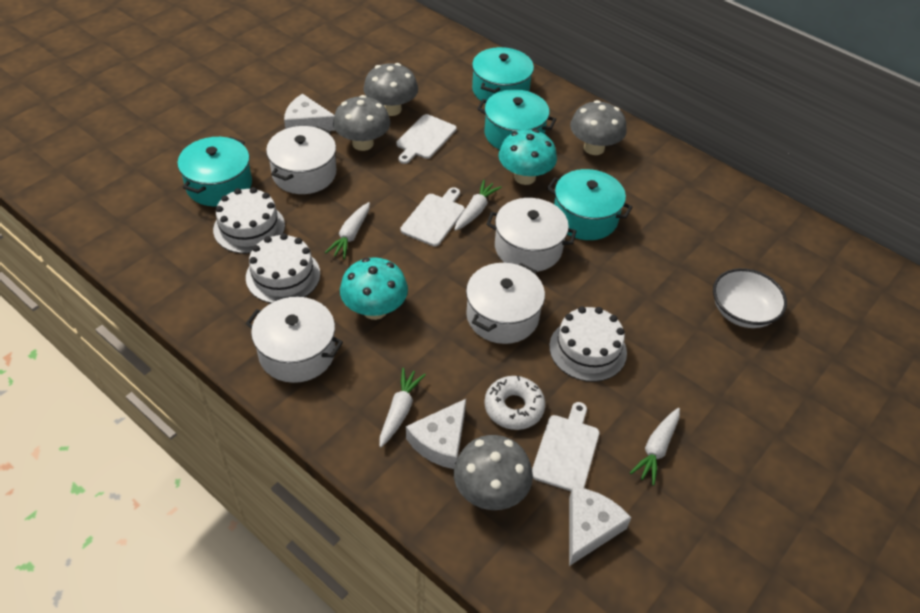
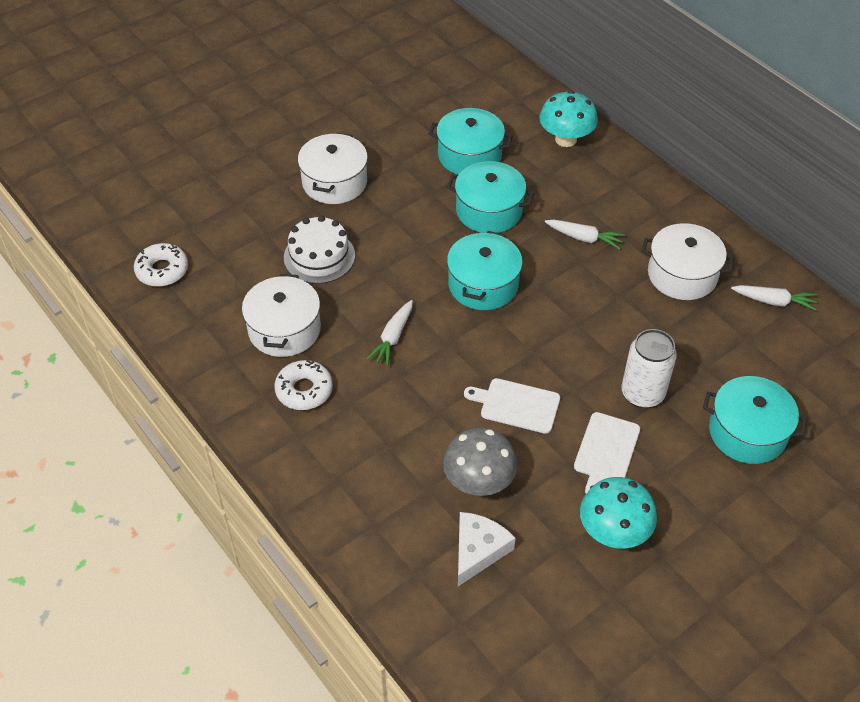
grey mushroom: 4 -> 1
white bowl: 1 -> 0
white cake: 3 -> 1
white can: 0 -> 1
white carrot: 4 -> 3
white cheese: 3 -> 1
white cutting board: 3 -> 2
white donut: 1 -> 2
white pot: 4 -> 3

